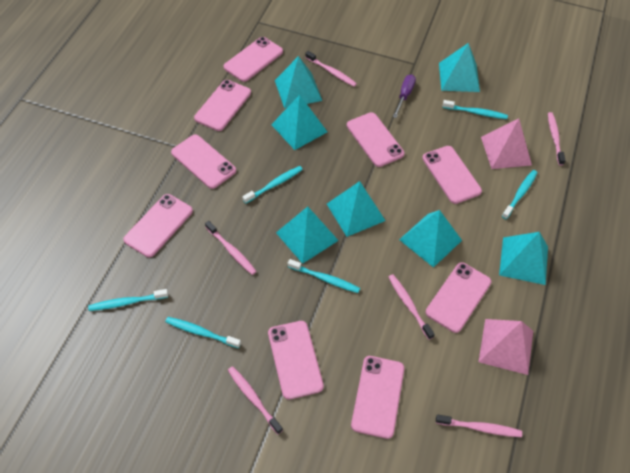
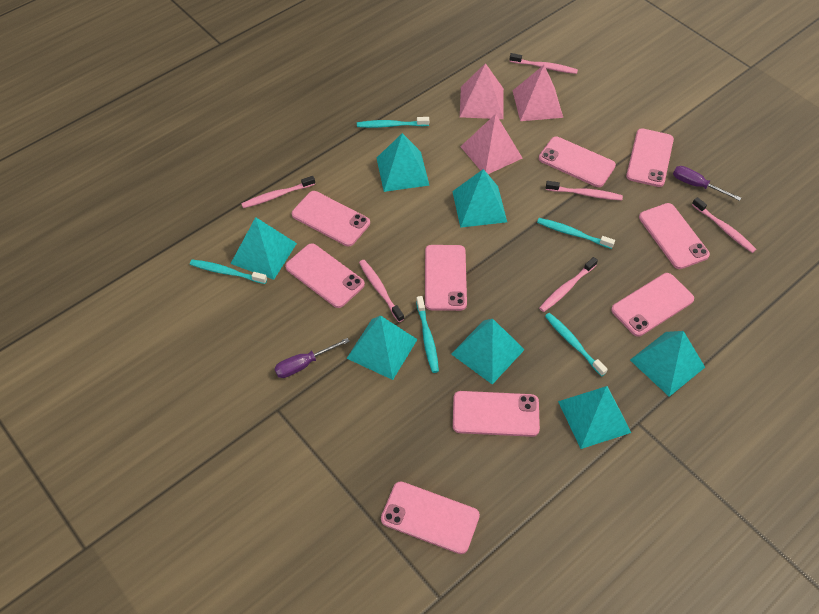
pink pyramid: 2 -> 3
purple screwdriver: 1 -> 2
turquoise toothbrush: 6 -> 5

